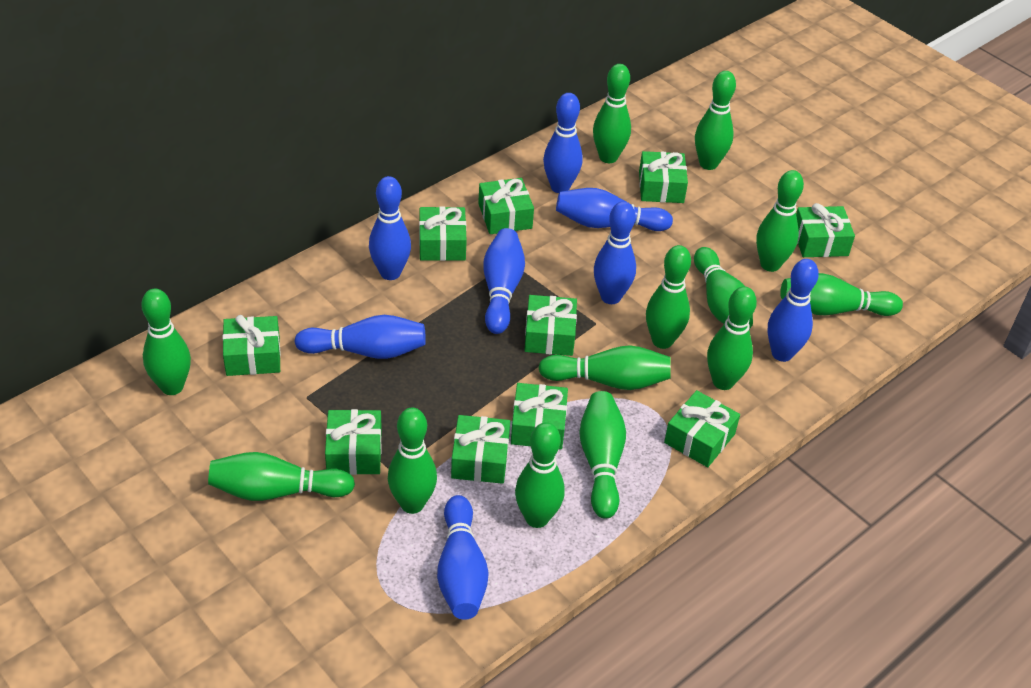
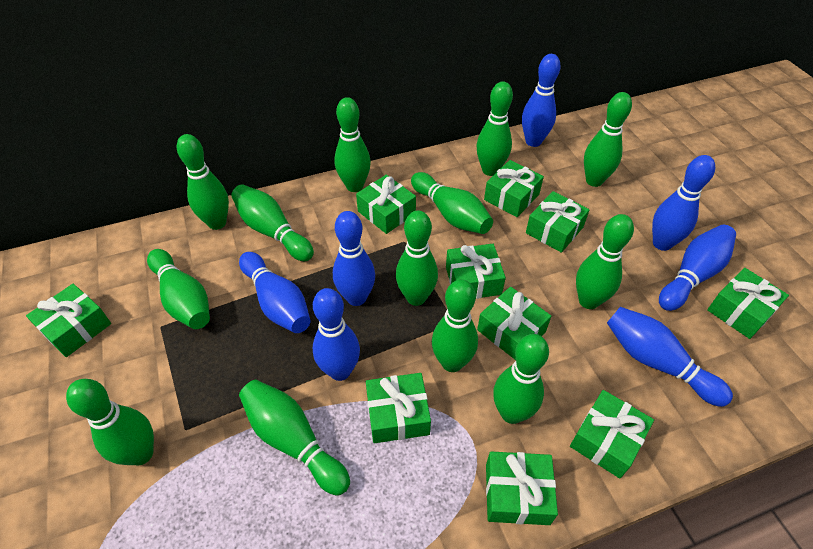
blue bowling pin: 8 -> 7

